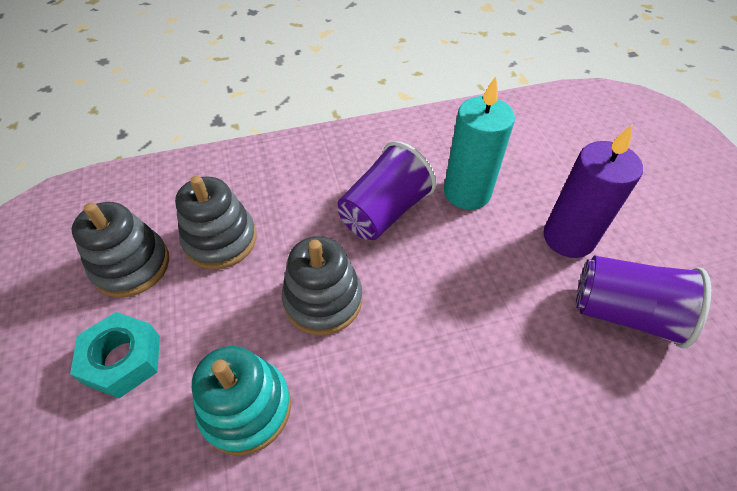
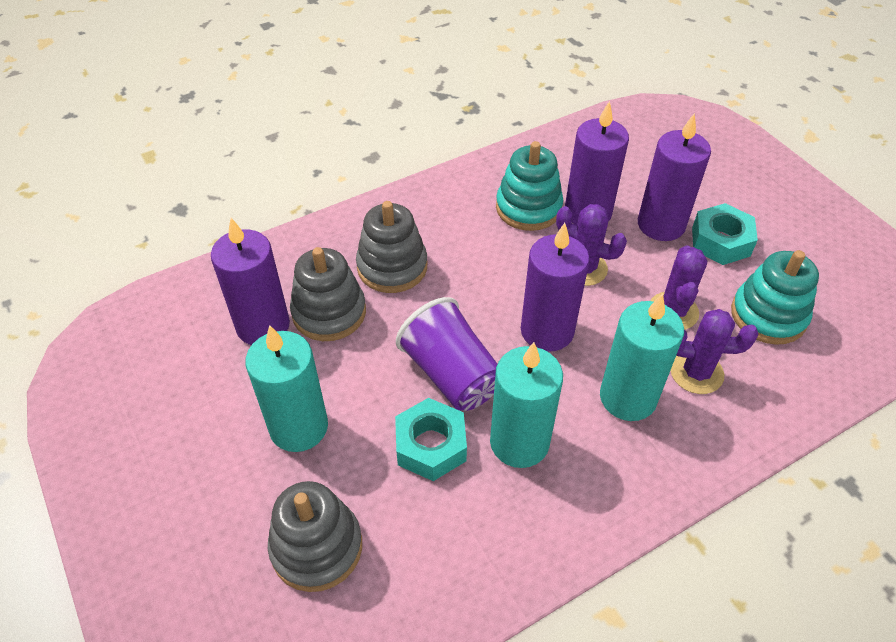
purple cactus: 0 -> 3
purple candle: 1 -> 4
purple cup: 2 -> 1
turquoise candle: 1 -> 3
turquoise nut: 1 -> 2
turquoise stacking toy: 1 -> 2

